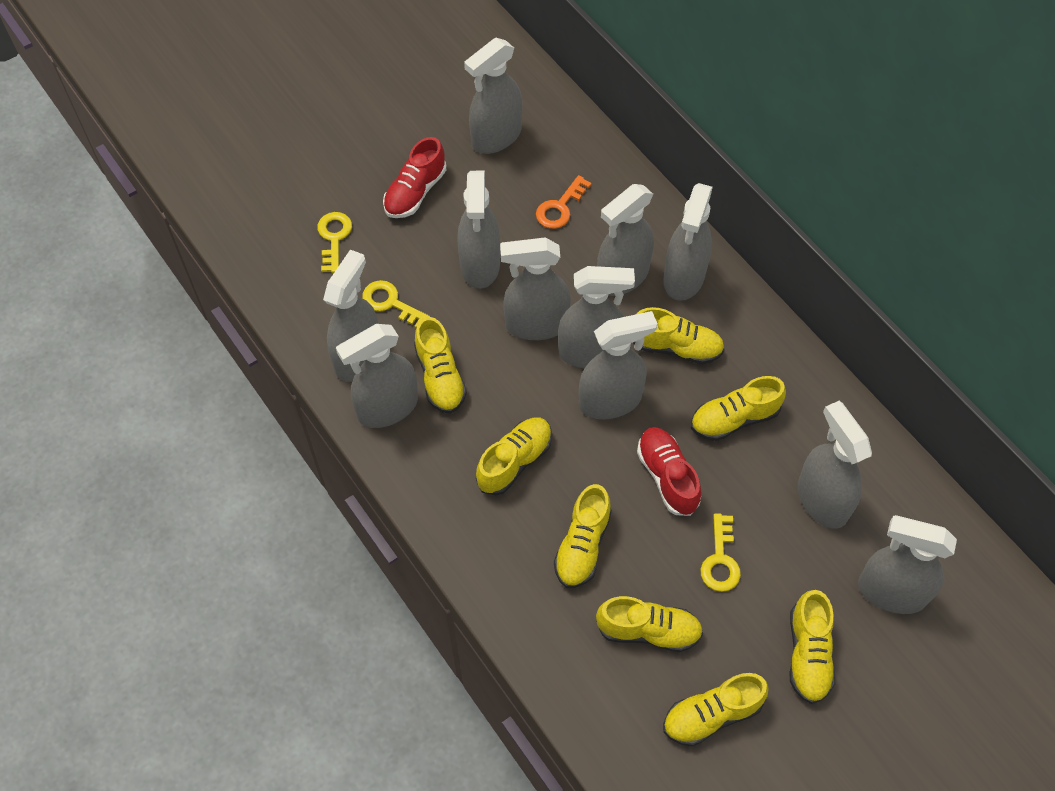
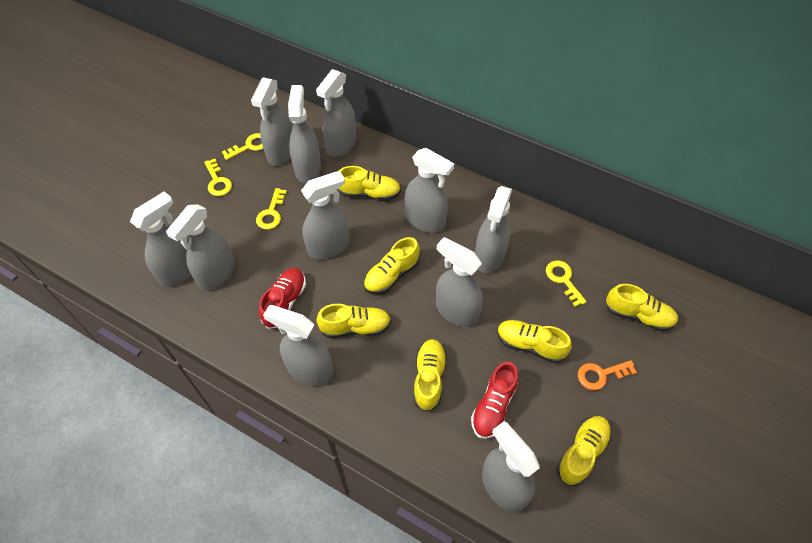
yellow key: 3 -> 4
yellow shoe: 8 -> 7

